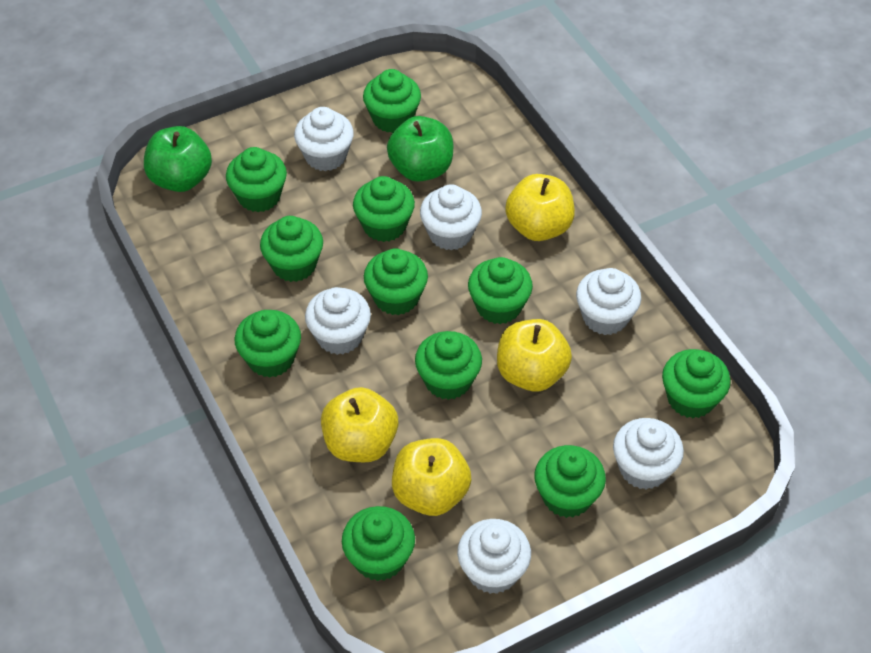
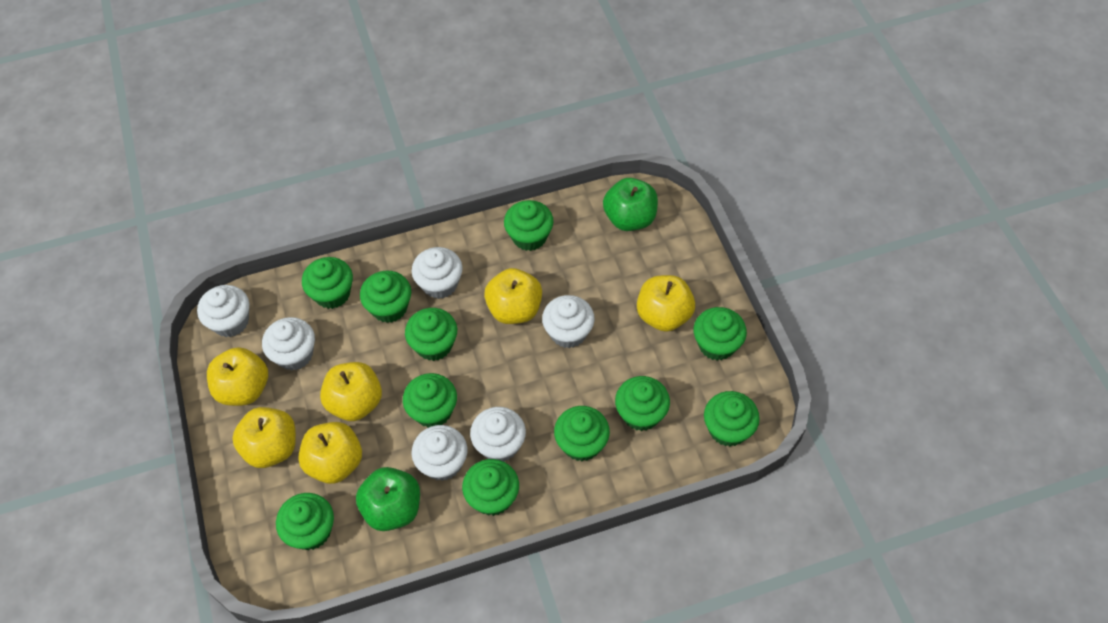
yellow apple: 4 -> 6

